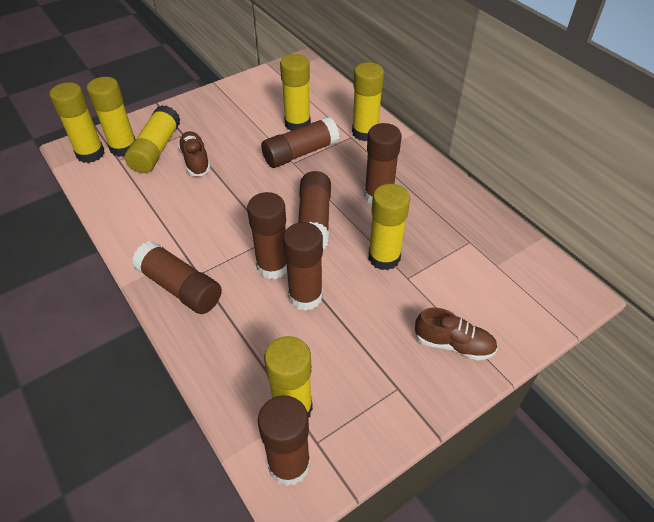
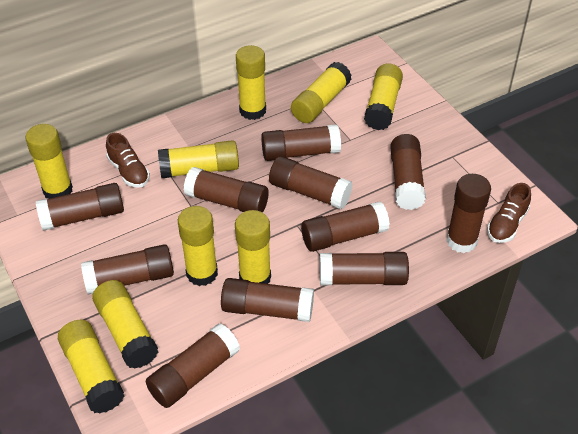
brown glue stick: 7 -> 11
yellow glue stick: 7 -> 9

